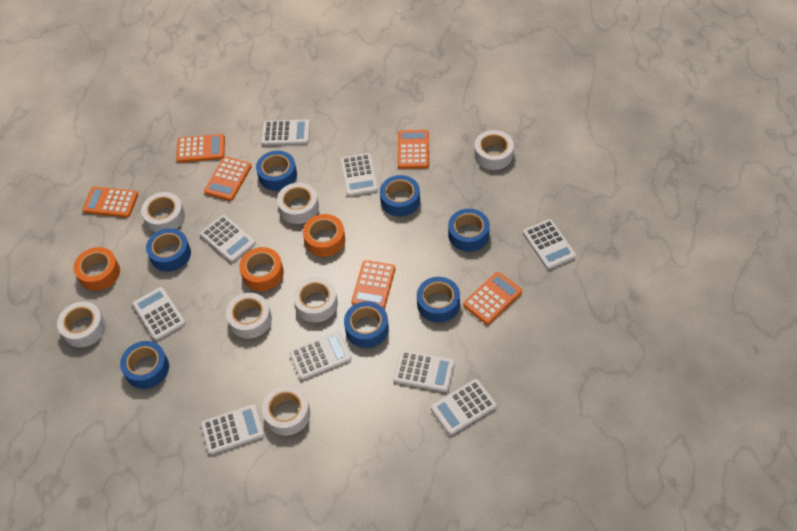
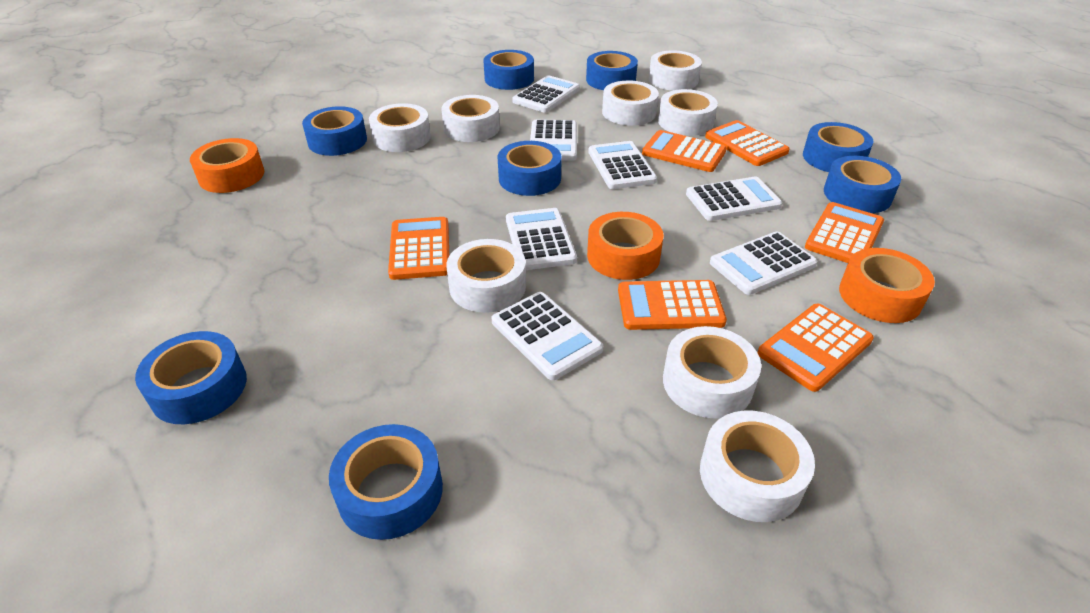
blue tape: 7 -> 8
white calculator: 9 -> 7
white tape: 7 -> 8

